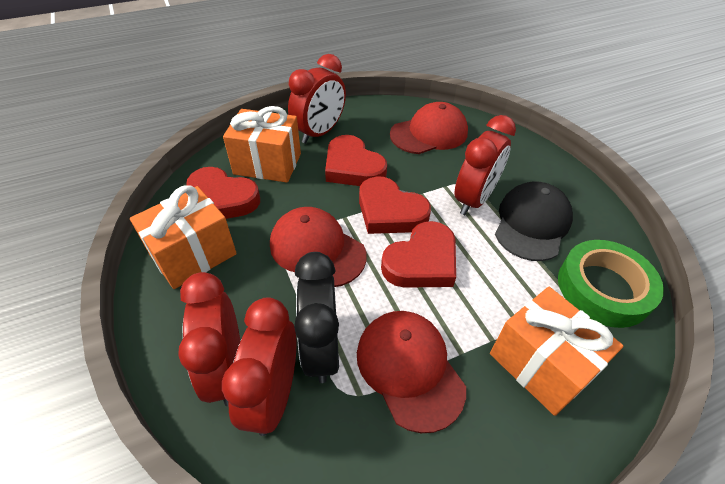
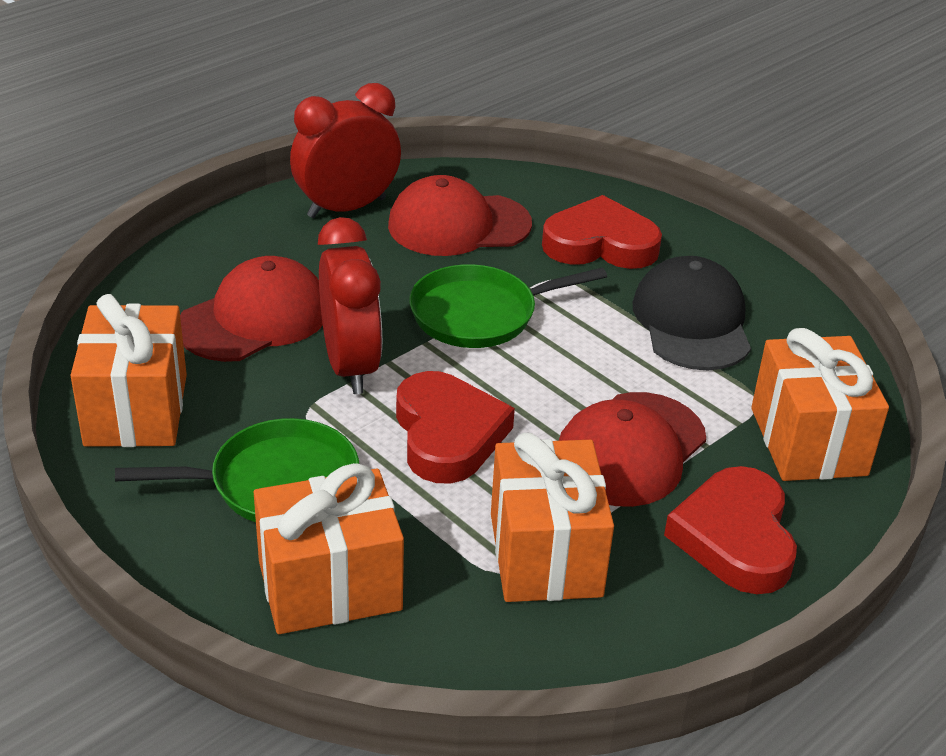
black clock: 1 -> 0
green pan: 0 -> 2
green tape: 1 -> 0
orange gift: 3 -> 4
red clock: 4 -> 2
red heart: 4 -> 3

